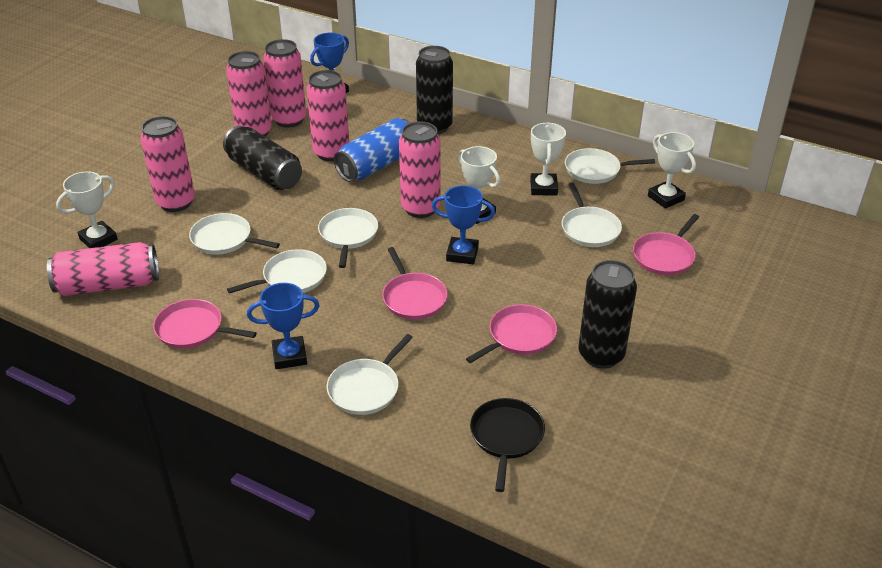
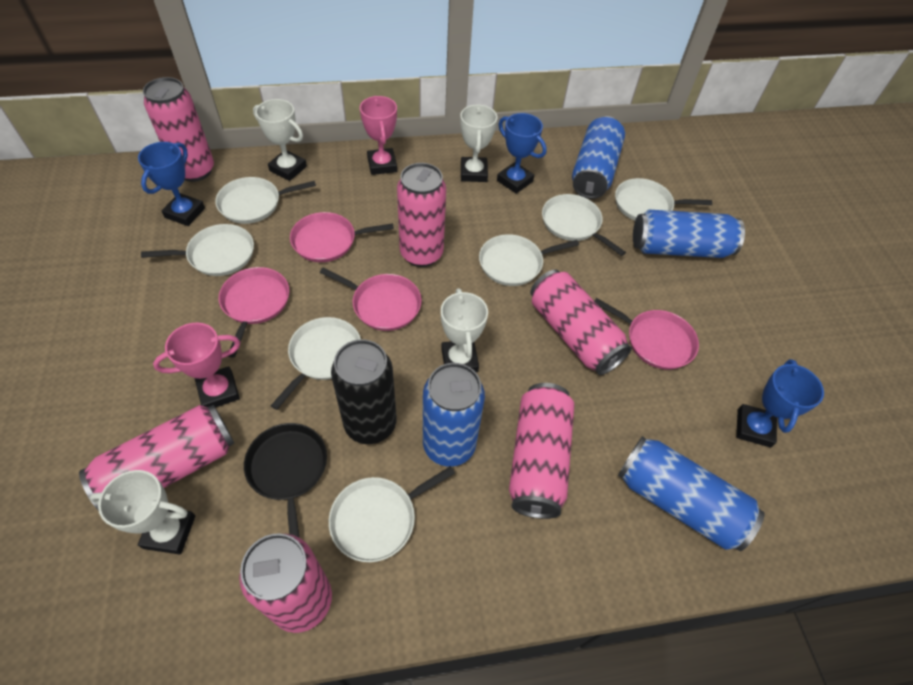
black can: 3 -> 1
blue can: 1 -> 4
pink trophy: 0 -> 2
white pan: 6 -> 7

